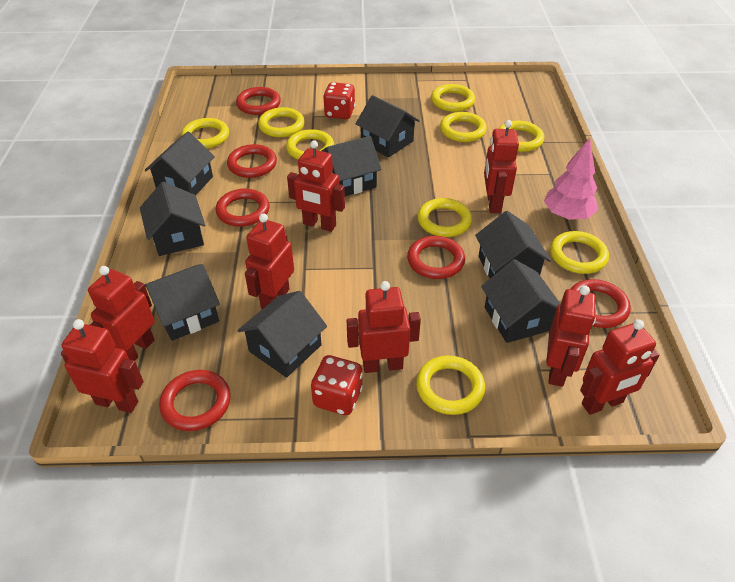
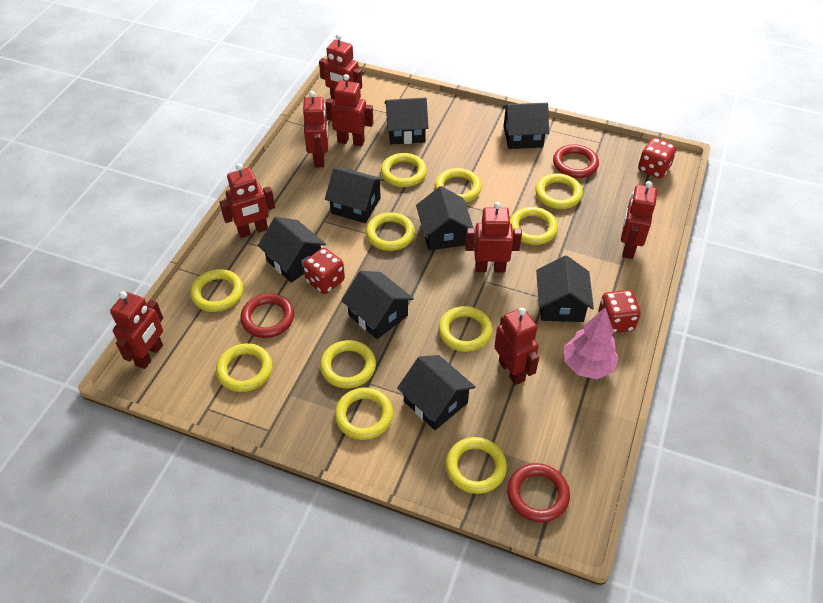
red dice: 2 -> 3
red ring: 6 -> 3
yellow ring: 9 -> 11

